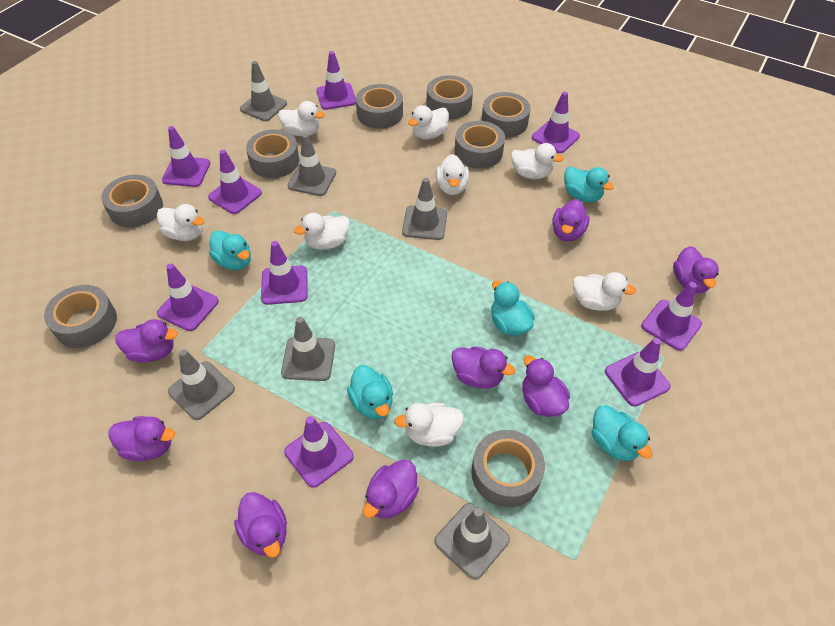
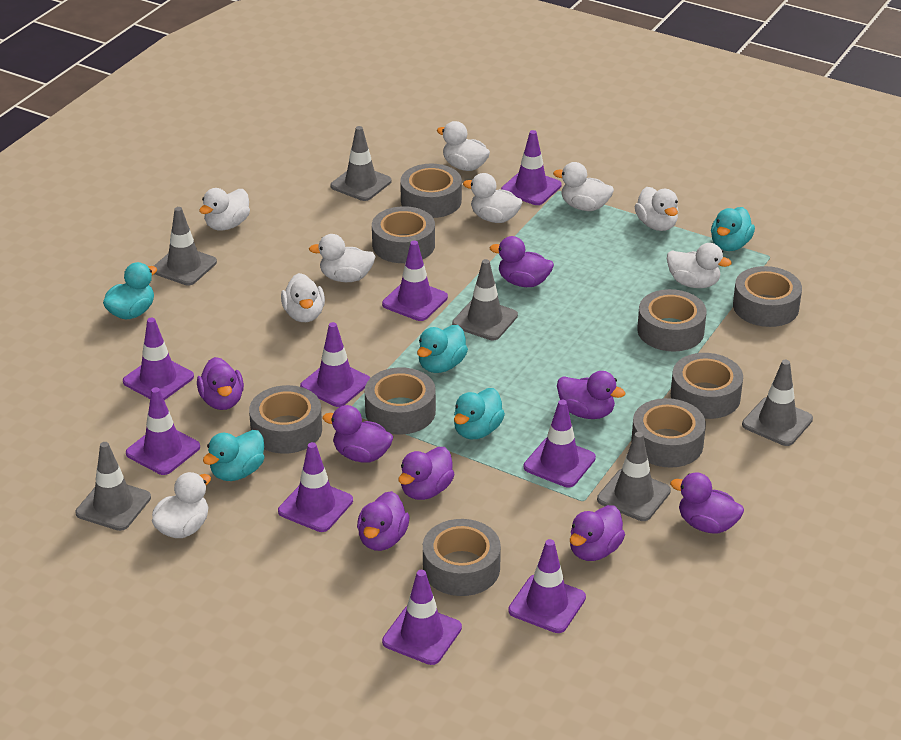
grey tape: 8 -> 9
white duck: 8 -> 9

